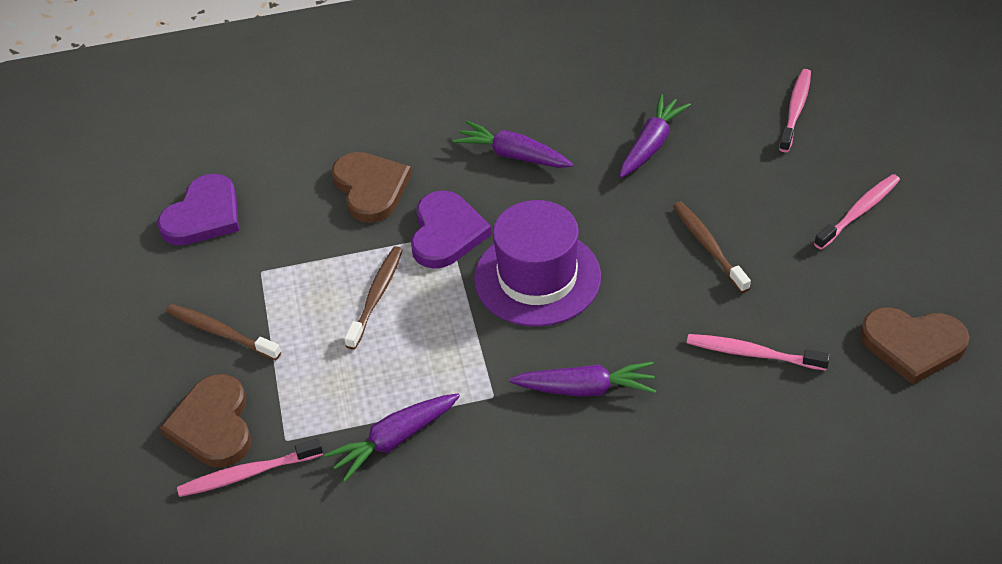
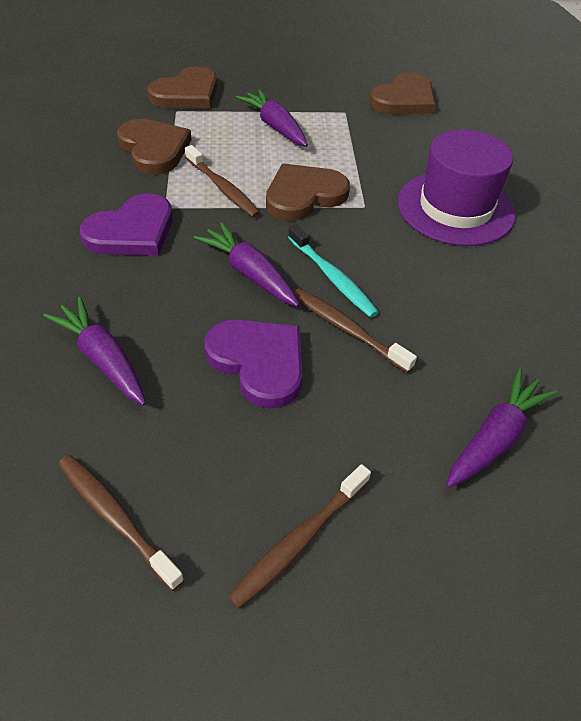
brown heart: 3 -> 4
brown toothbrush: 3 -> 4
pink toothbrush: 4 -> 0
turquoise toothbrush: 0 -> 1

